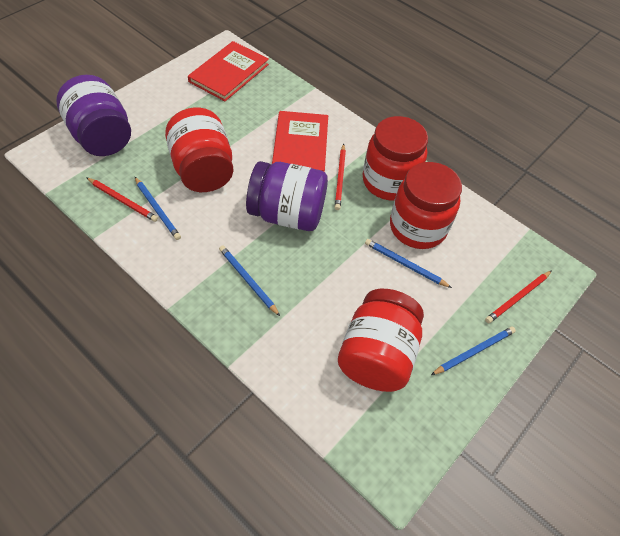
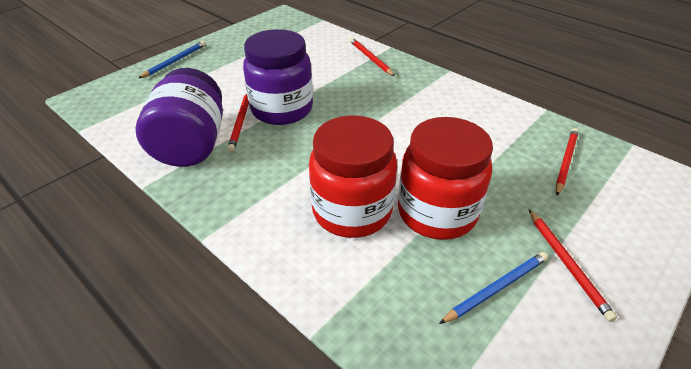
blue pencil: 4 -> 2
red book: 2 -> 0
red jar: 4 -> 2
red pencil: 3 -> 4

